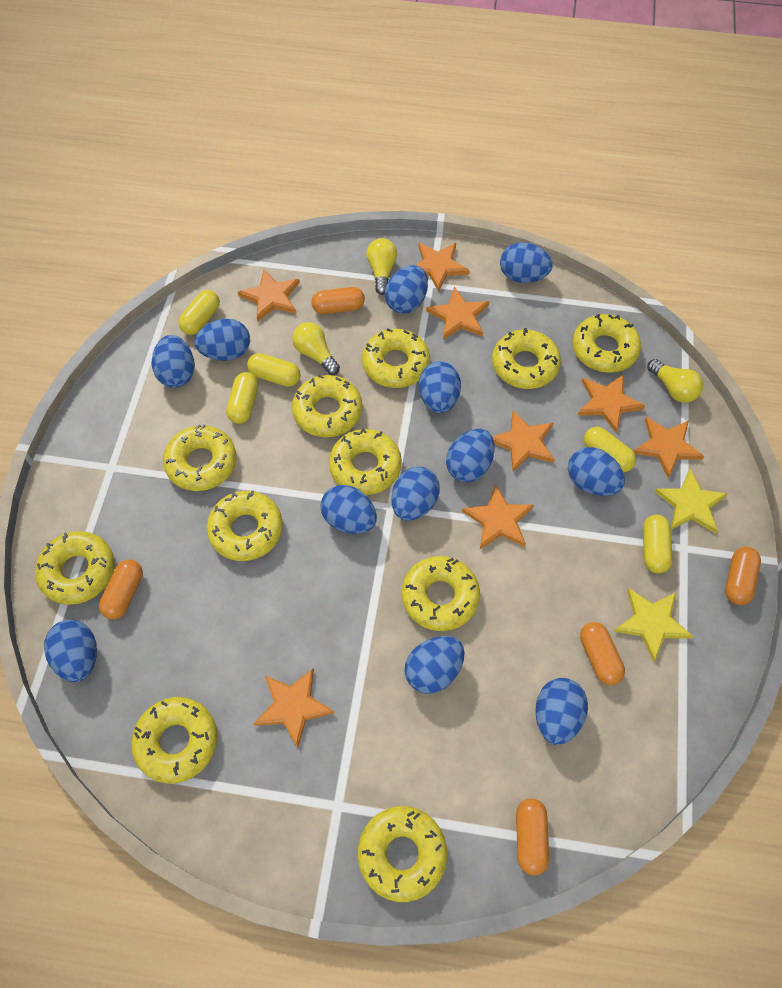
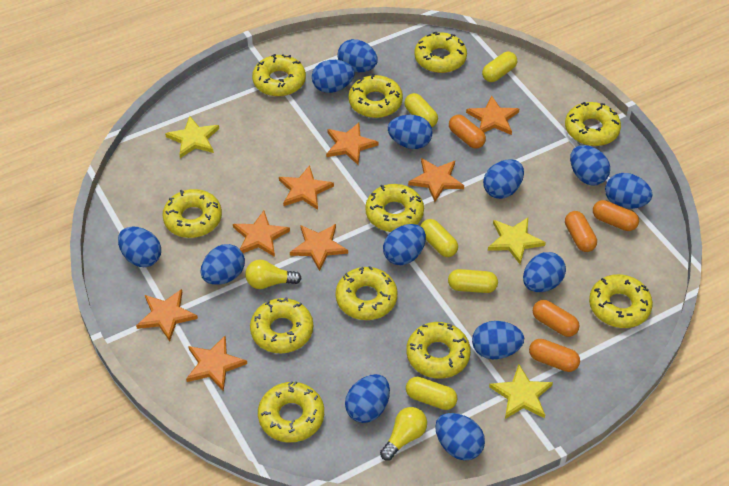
blue egg: 12 -> 13
yellow light bulb: 3 -> 2
yellow star: 2 -> 3

